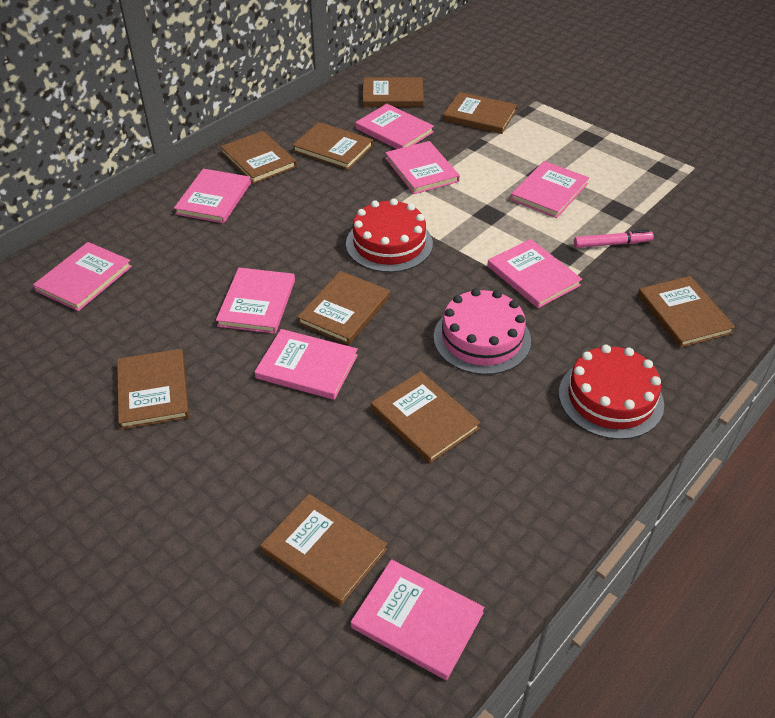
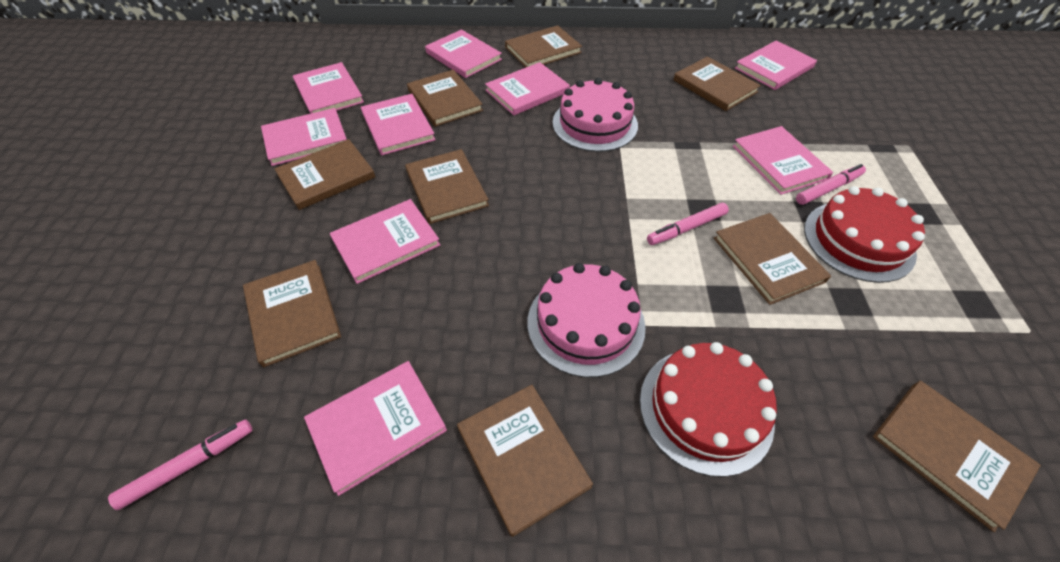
pink cake: 1 -> 2
pink marker: 1 -> 3

